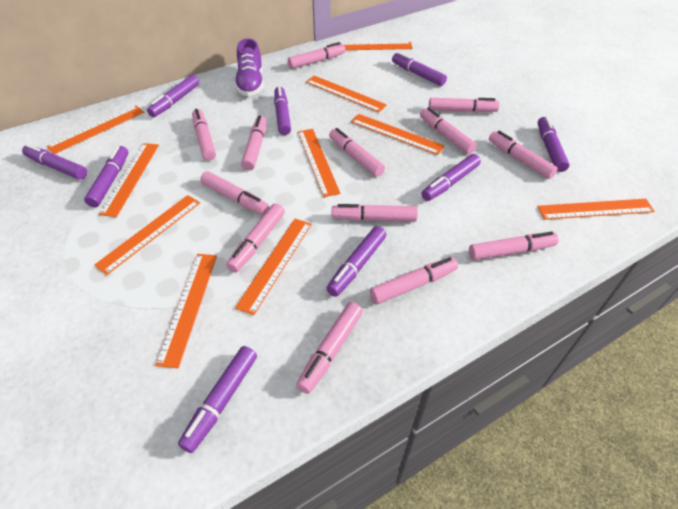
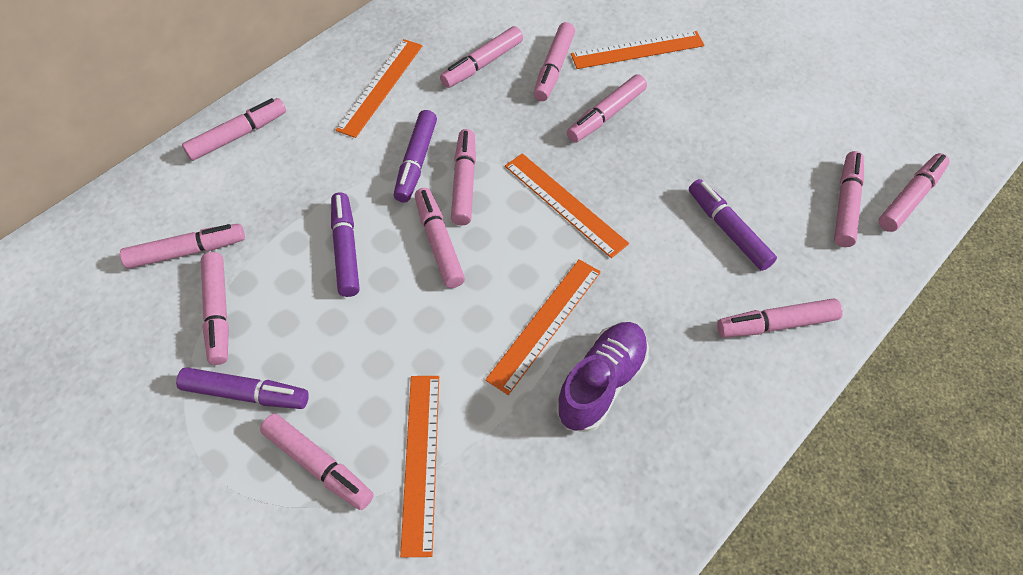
orange ruler: 10 -> 5
pink marker: 13 -> 12
purple marker: 9 -> 4

